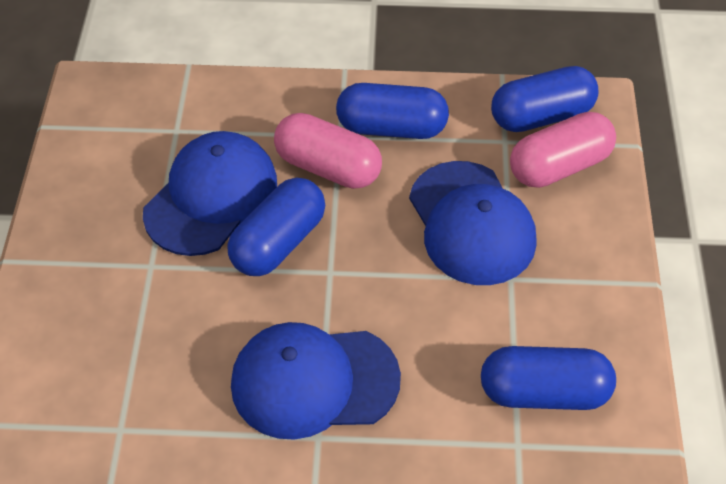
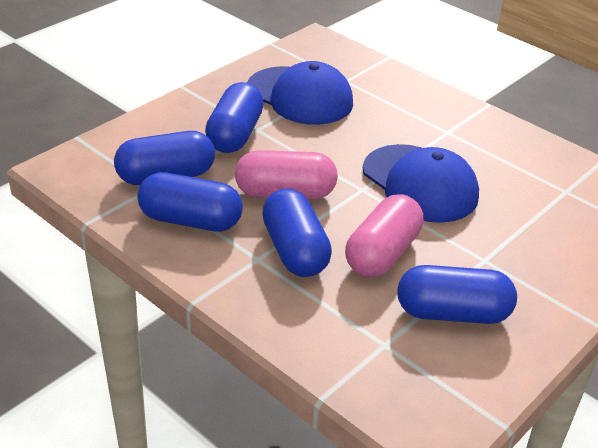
blue cap: 3 -> 2
blue capsule: 4 -> 5

